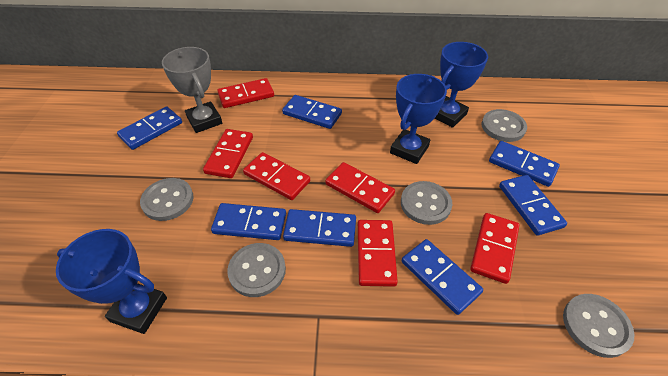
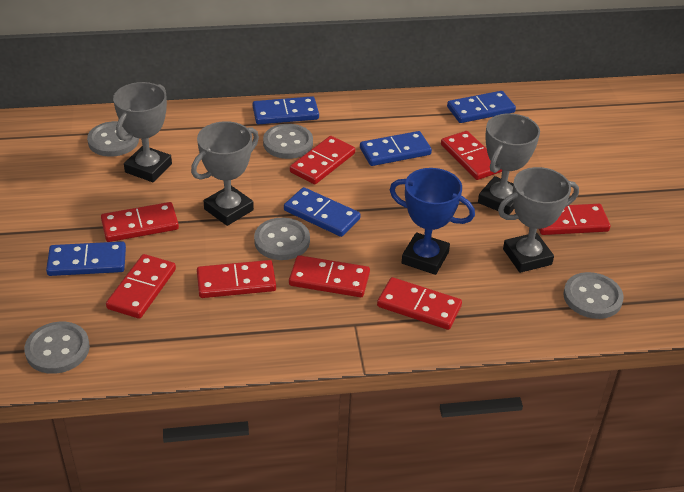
blue domino: 7 -> 5
blue trophy: 3 -> 1
grey trophy: 1 -> 4
red domino: 6 -> 8

